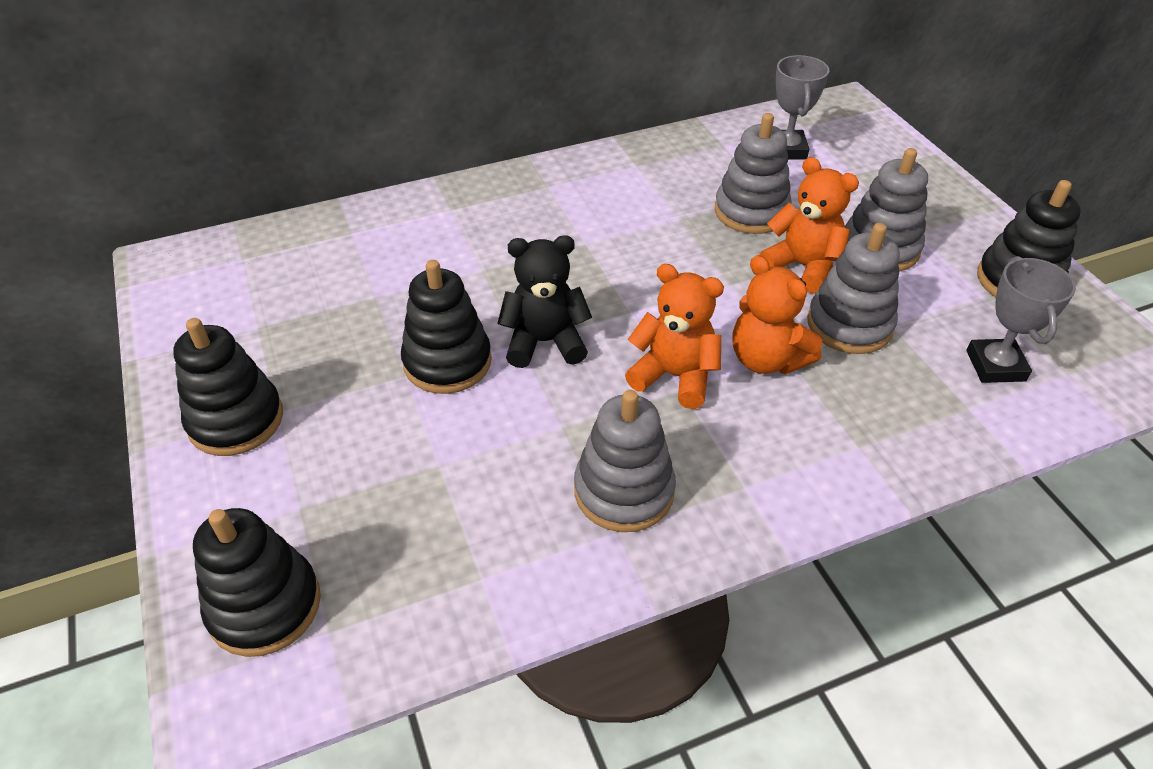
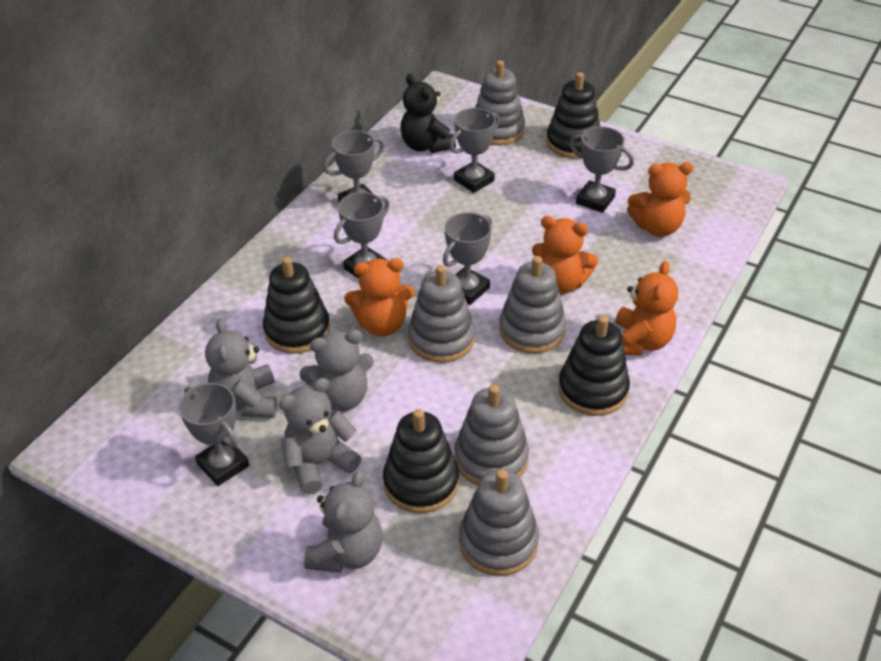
grey stacking toy: 4 -> 5
grey teddy bear: 0 -> 4
grey trophy: 2 -> 6
orange teddy bear: 3 -> 4

